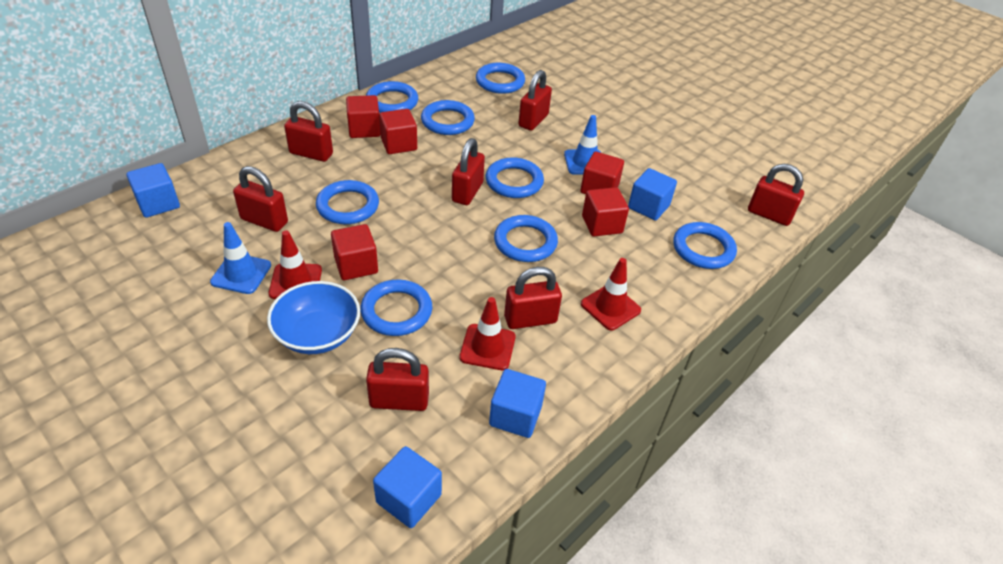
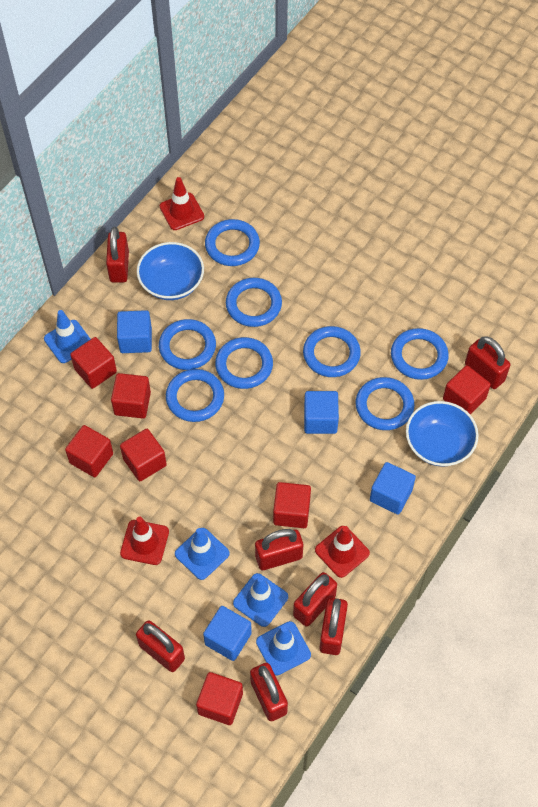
blue bowl: 1 -> 2
blue traffic cone: 2 -> 4
red cube: 5 -> 7

